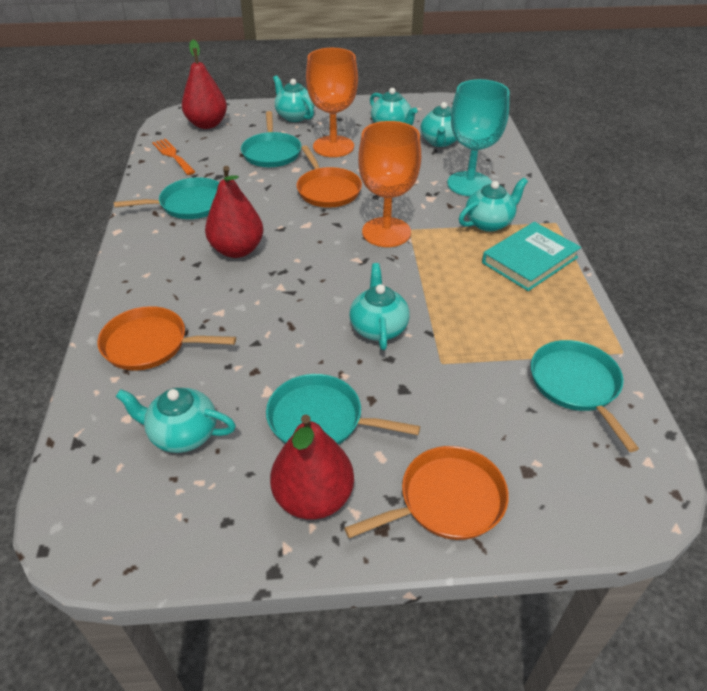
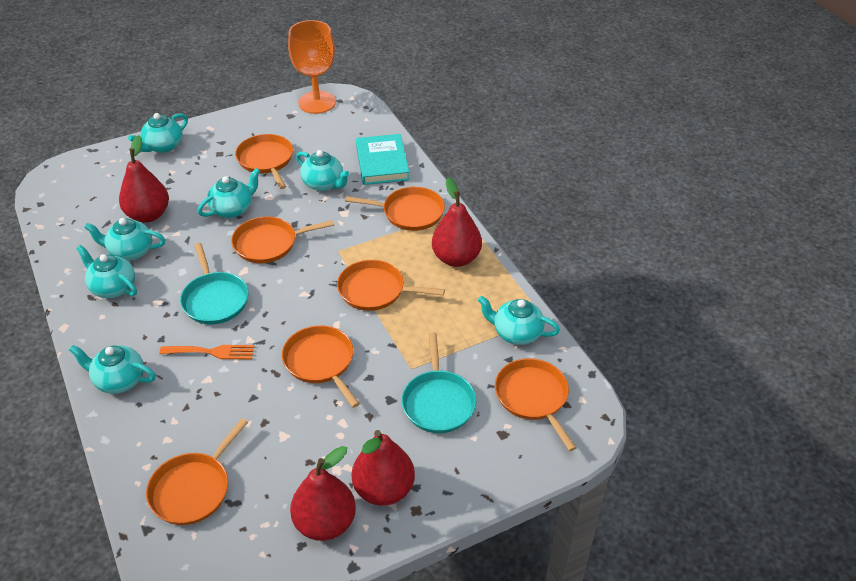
orange goblet: 2 -> 1
orange pan: 3 -> 7
red pear: 3 -> 4
turquoise goblet: 1 -> 0
turquoise pan: 4 -> 2
turquoise teapot: 6 -> 7

